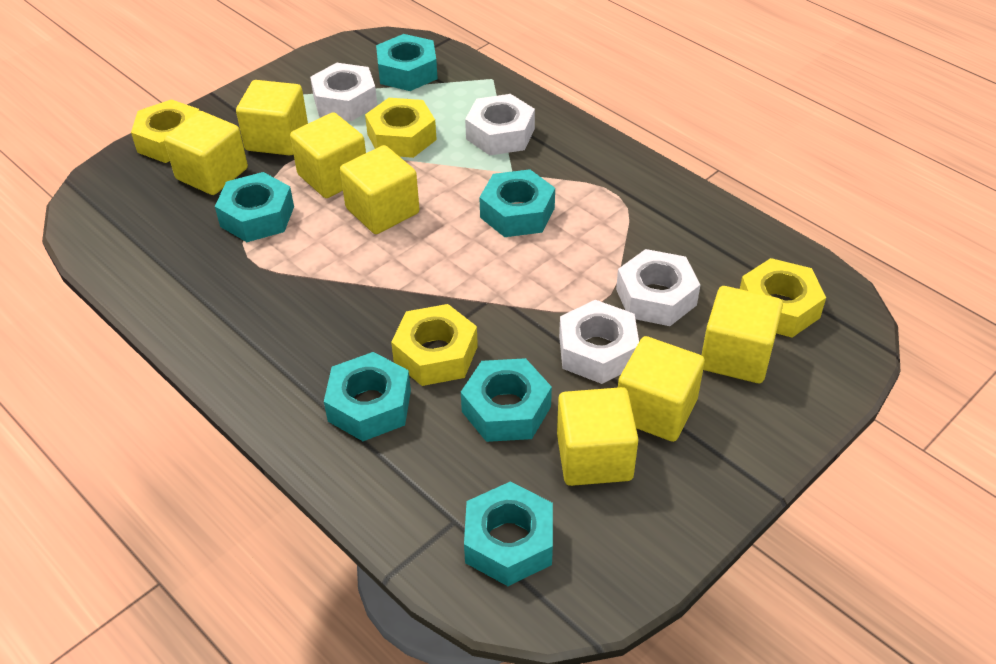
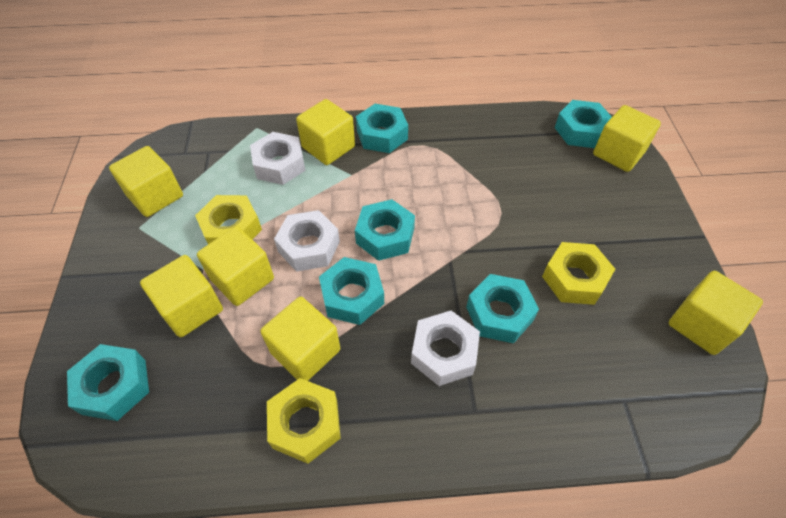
white nut: 4 -> 3
yellow nut: 4 -> 3

